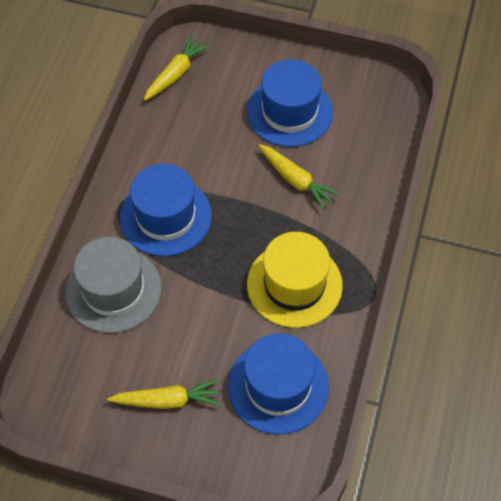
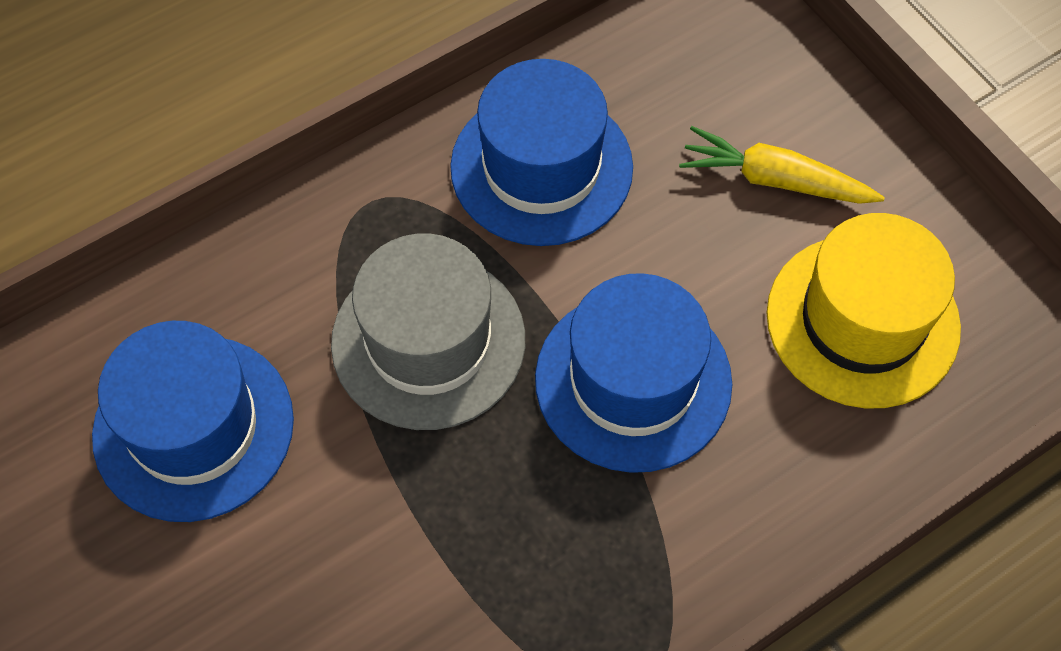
yellow carrot: 3 -> 1

